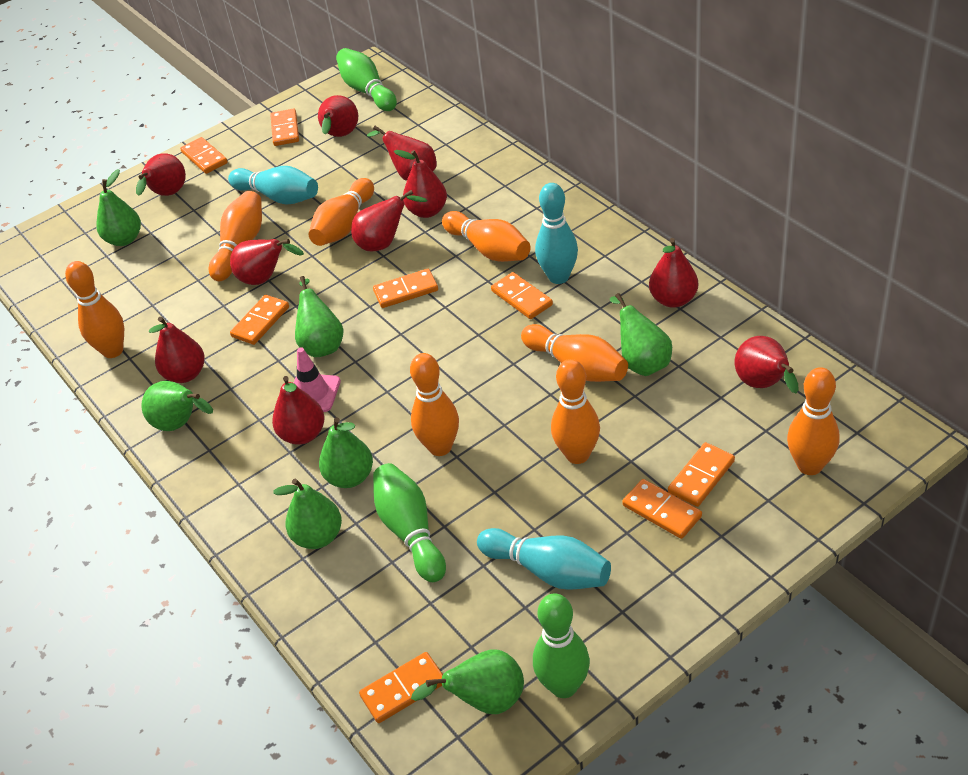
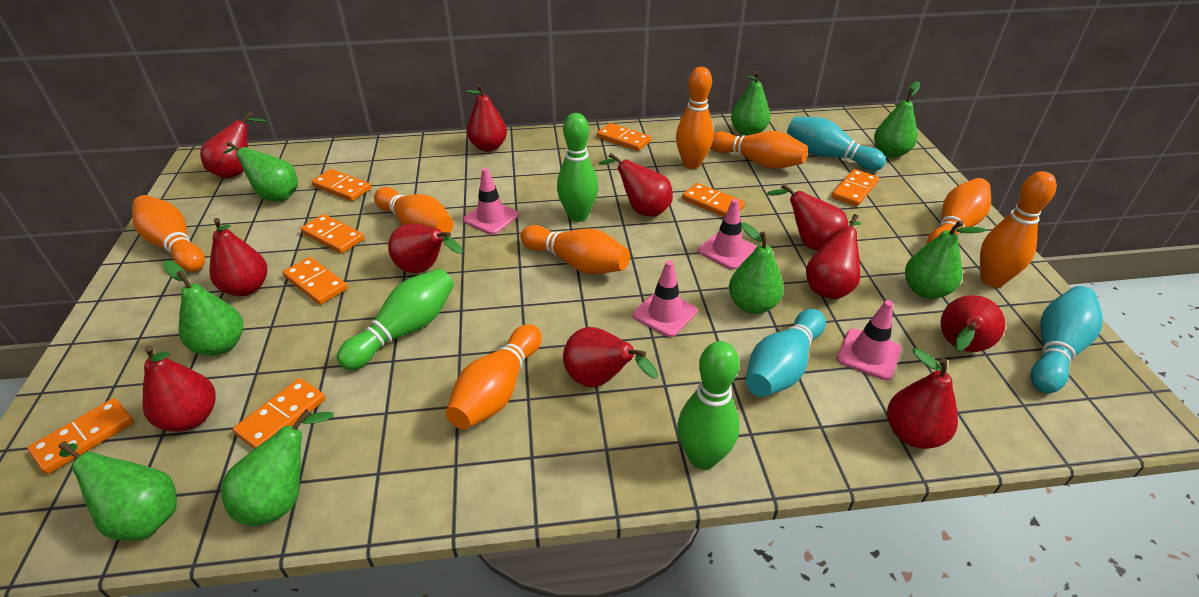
green pear: 7 -> 8
pink traffic cone: 1 -> 4
red pear: 10 -> 11

